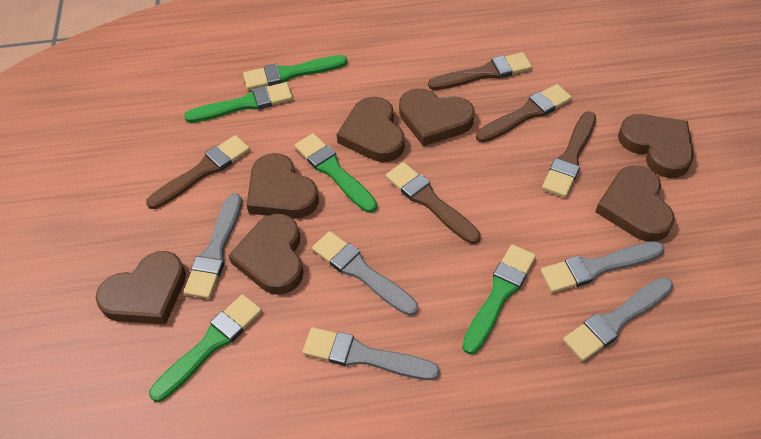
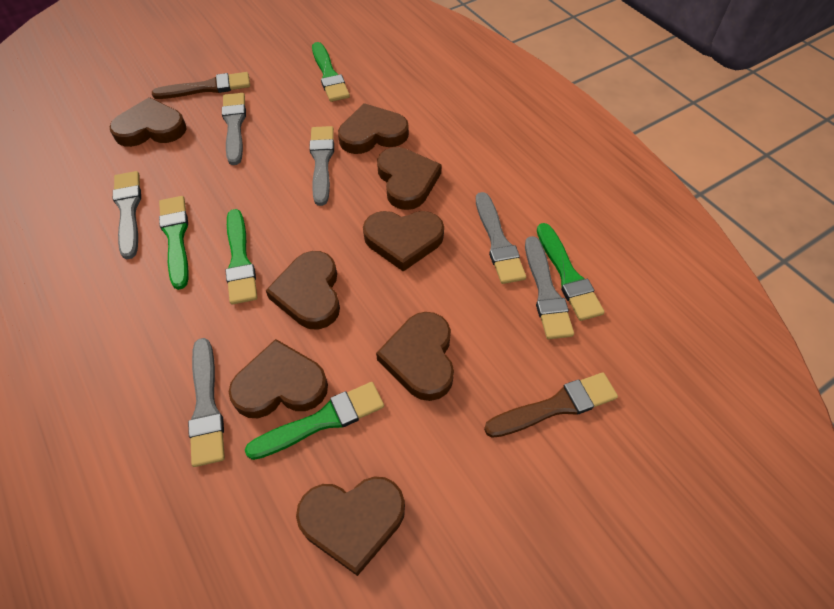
brown brush: 5 -> 2
brown heart: 7 -> 8
grey brush: 5 -> 6

